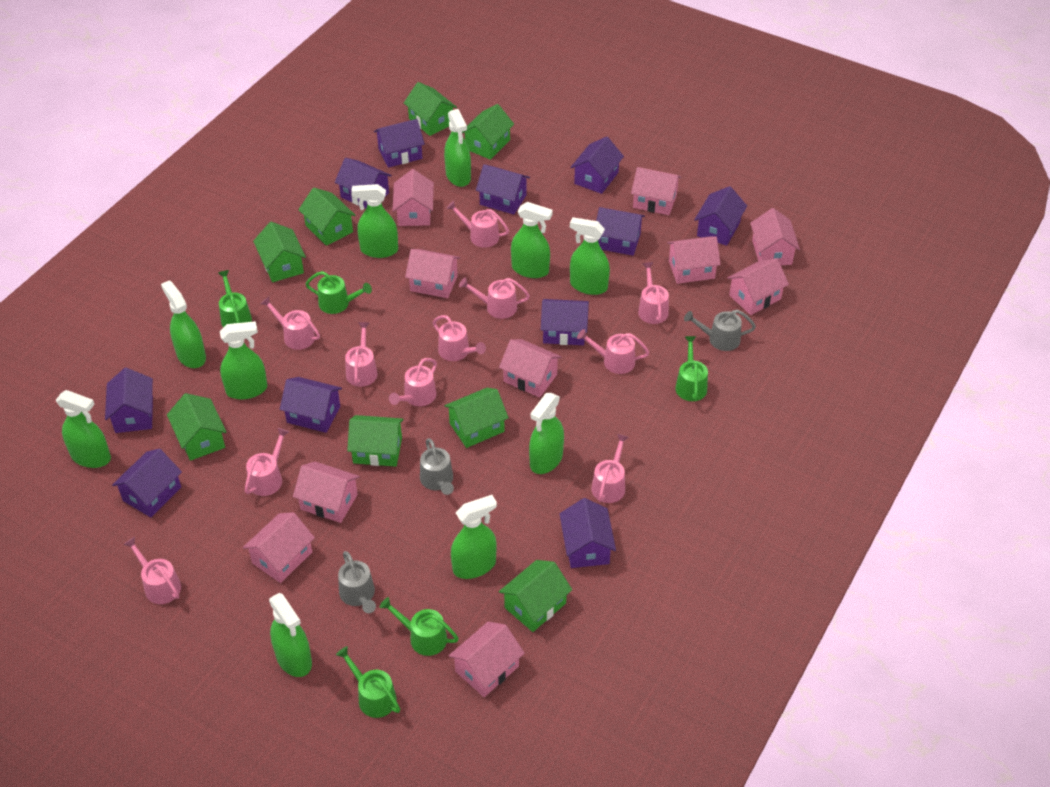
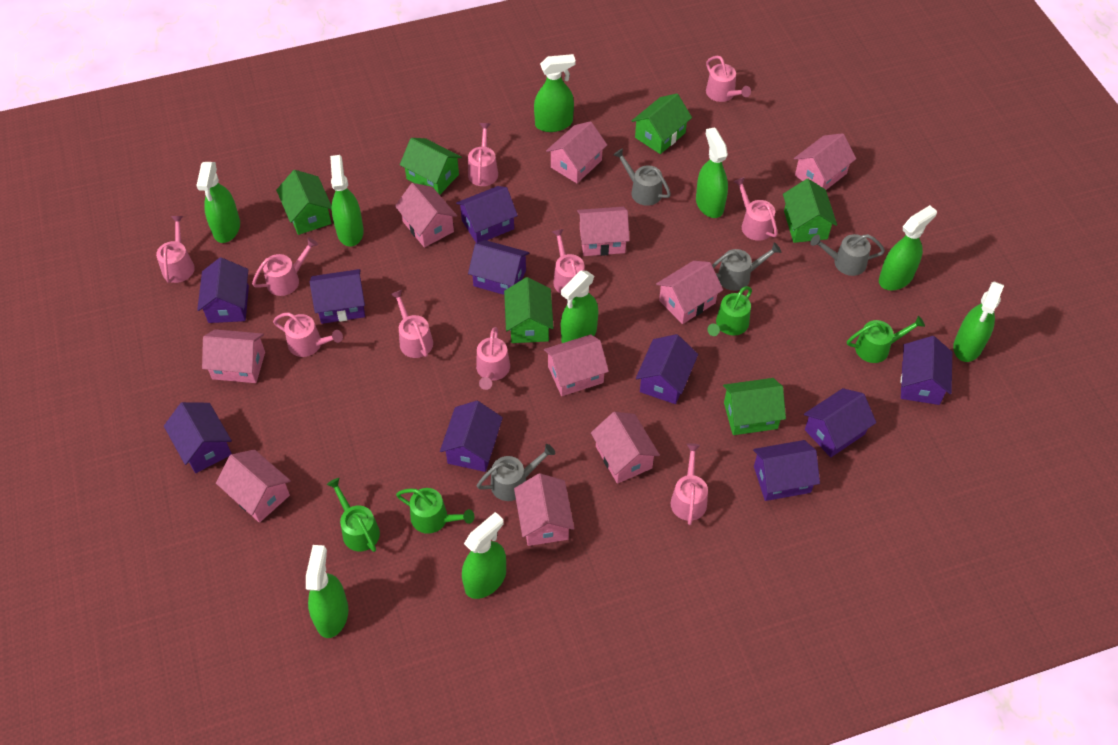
green house: 8 -> 6
green spray bottle: 10 -> 9
green watering can: 5 -> 4
grey watering can: 3 -> 4
pink watering can: 11 -> 10
purple house: 11 -> 10

